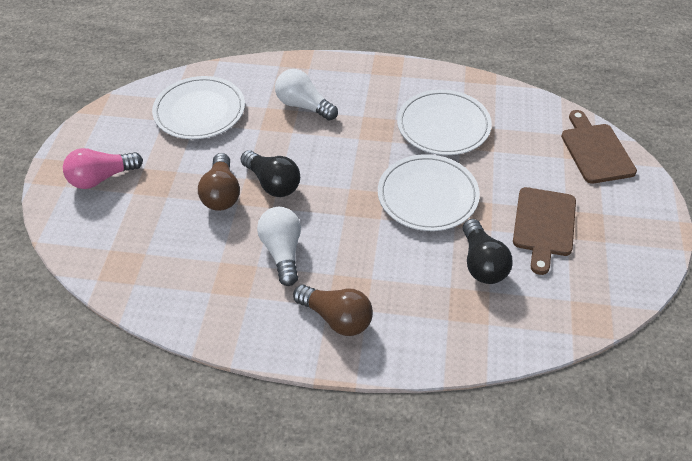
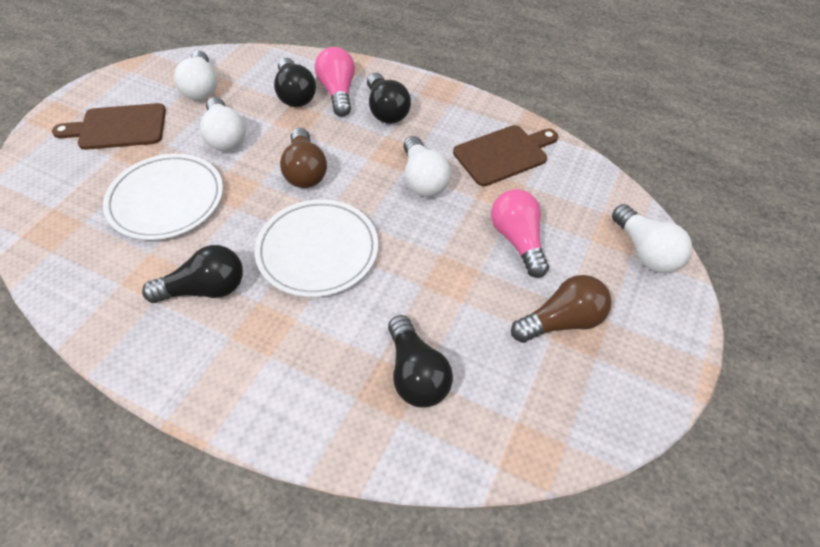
black light bulb: 2 -> 4
pink light bulb: 1 -> 2
white light bulb: 2 -> 4
white plate: 3 -> 2

